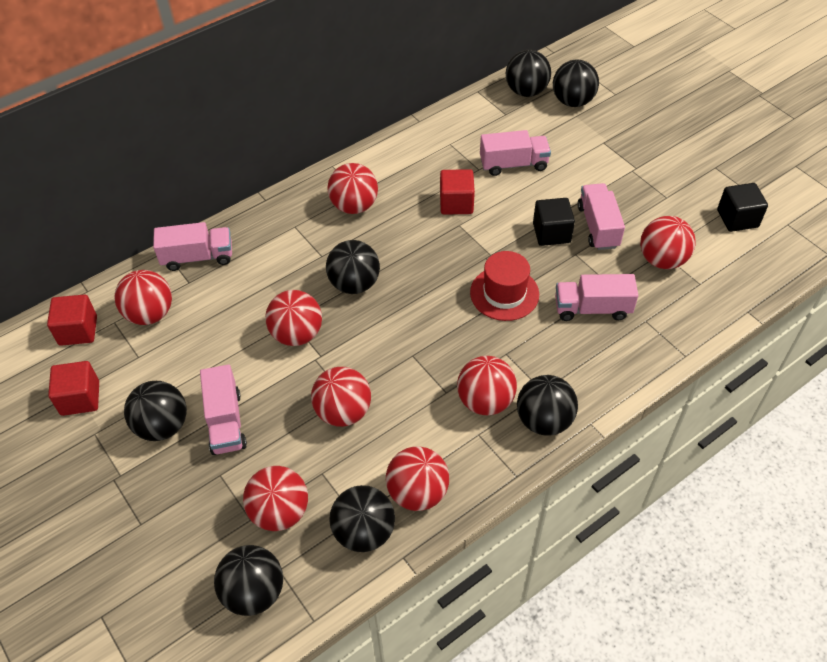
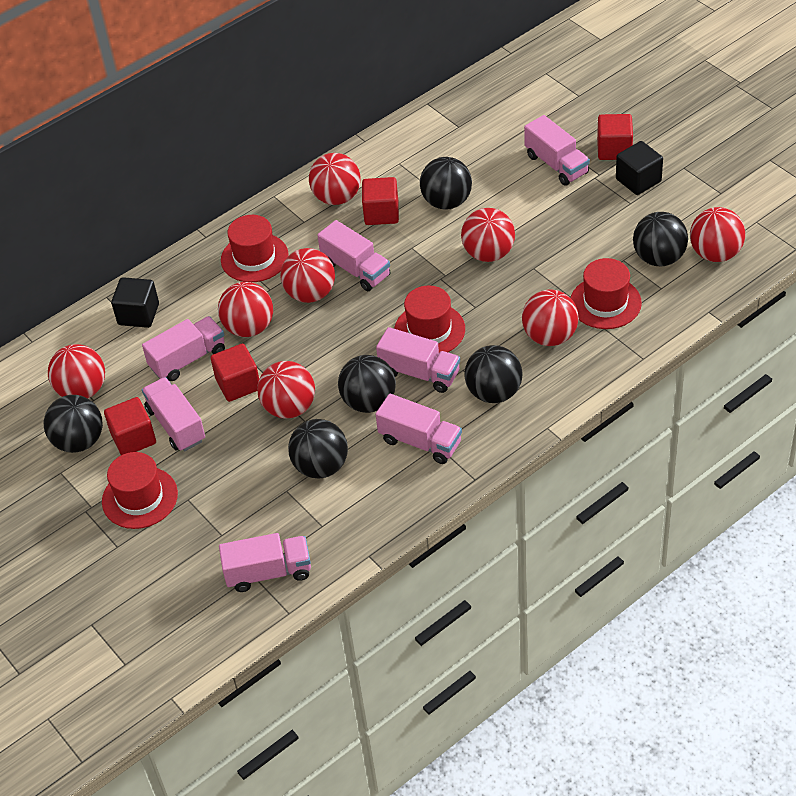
black ball: 7 -> 6
pink truck: 5 -> 7
red cube: 3 -> 4
red hat: 1 -> 4

